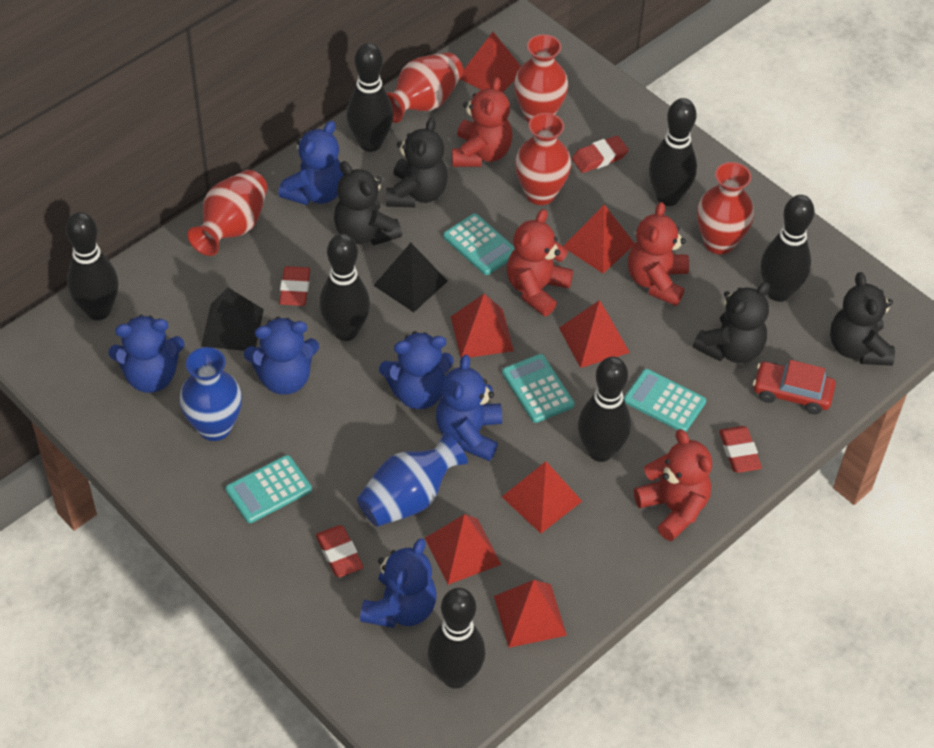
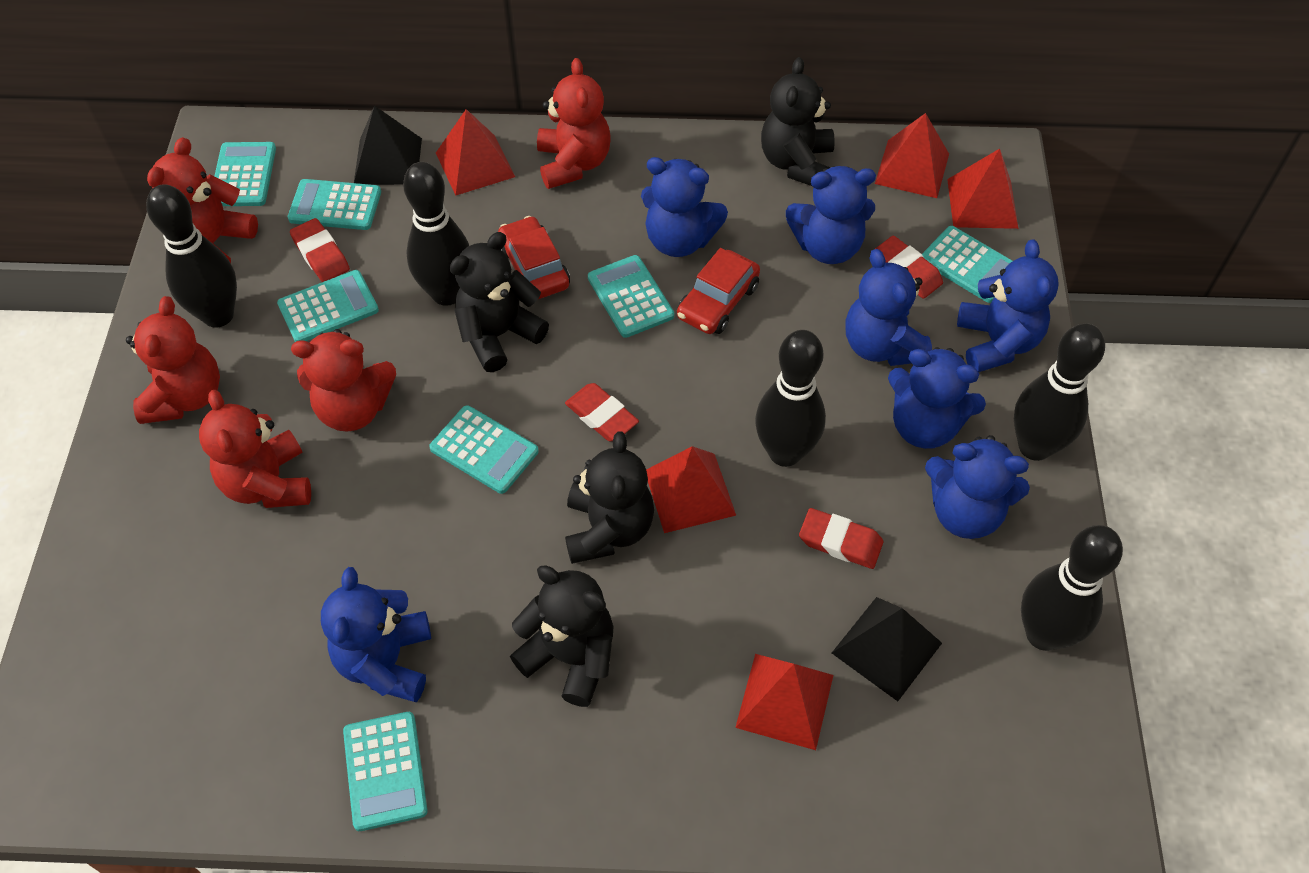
black bowling pin: 7 -> 5
blue teddy bear: 6 -> 7
blue vase: 2 -> 0
red car: 1 -> 2
red pyramid: 7 -> 5
red teddy bear: 4 -> 5
red vase: 5 -> 0
turquoise calculator: 4 -> 7

